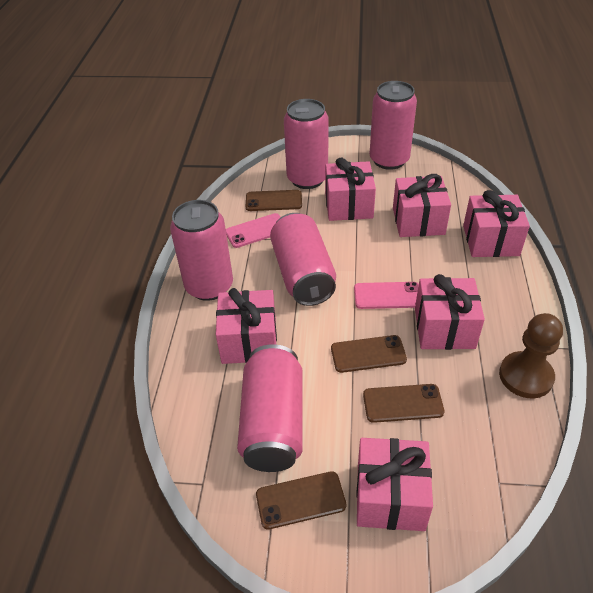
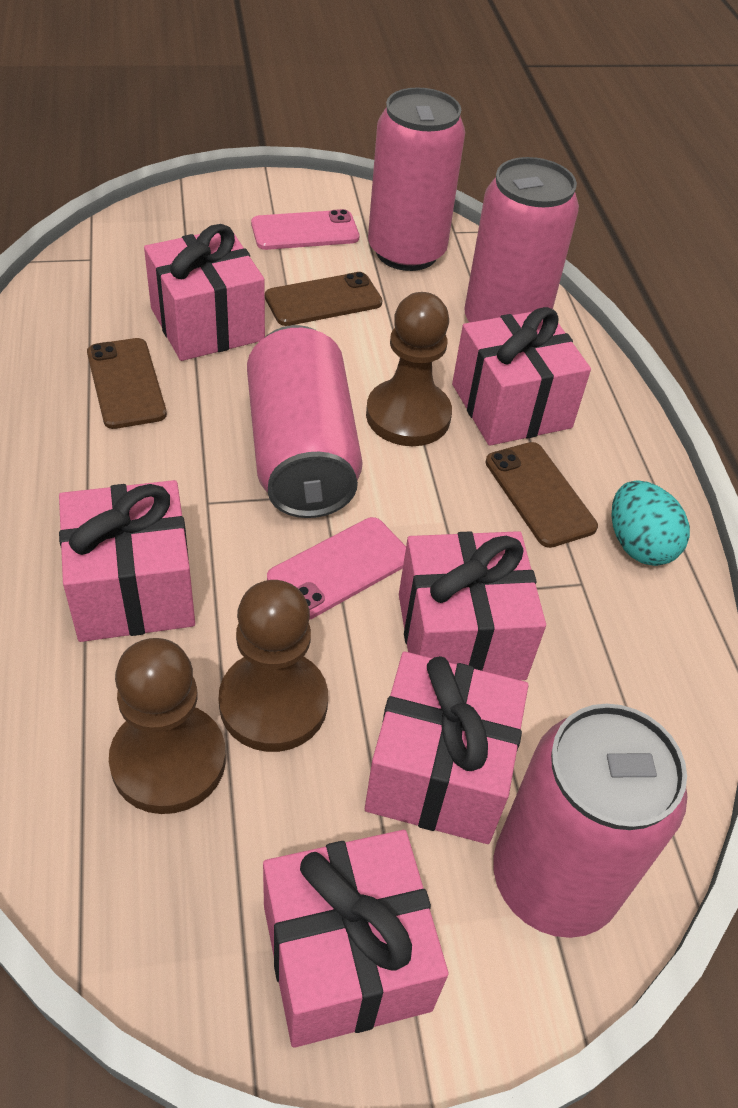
brown pawn: 1 -> 3
brown phone: 4 -> 3
pink can: 5 -> 4
turquoise egg: 0 -> 1

